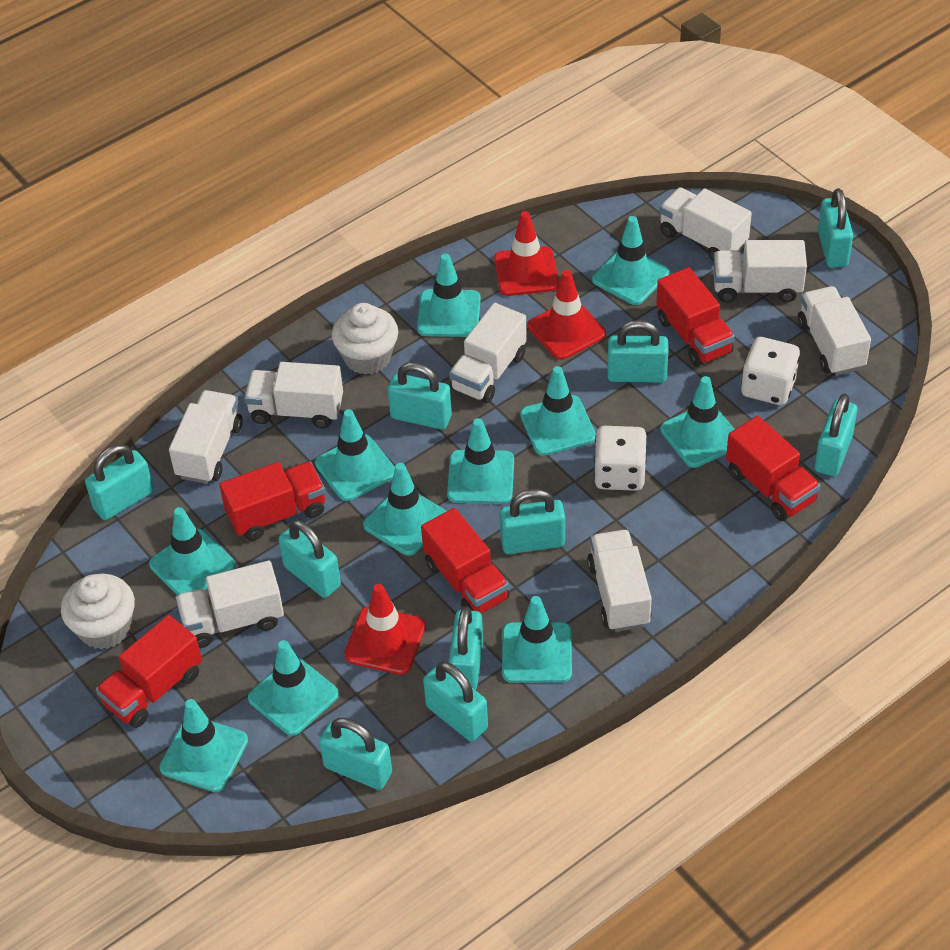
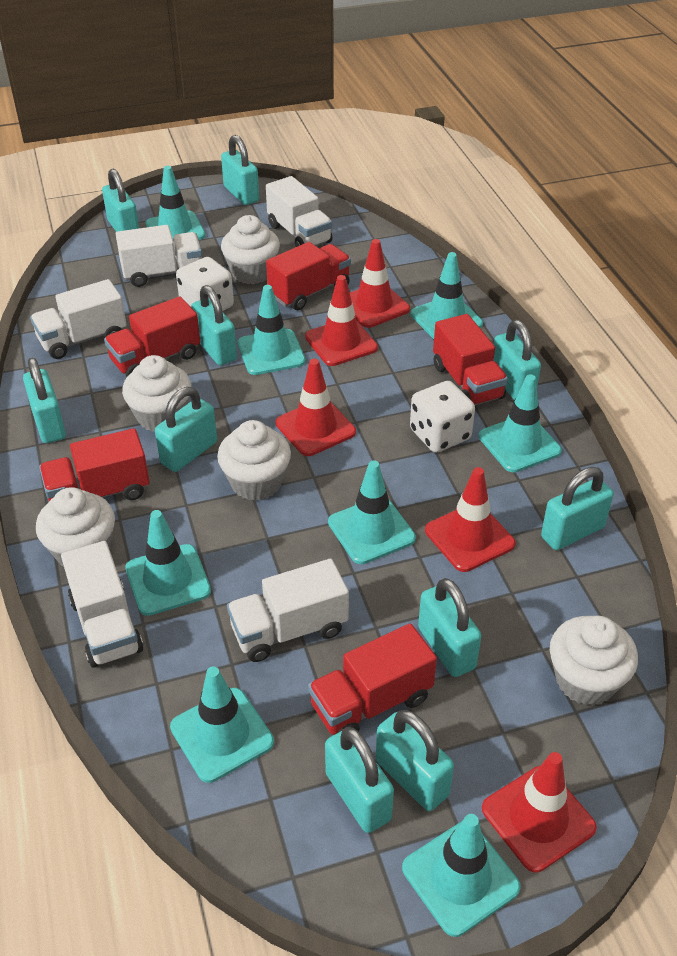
red traffic cone: 3 -> 5
turquoise traffic cone: 11 -> 8
white cupcake: 2 -> 5
white truck: 8 -> 5

